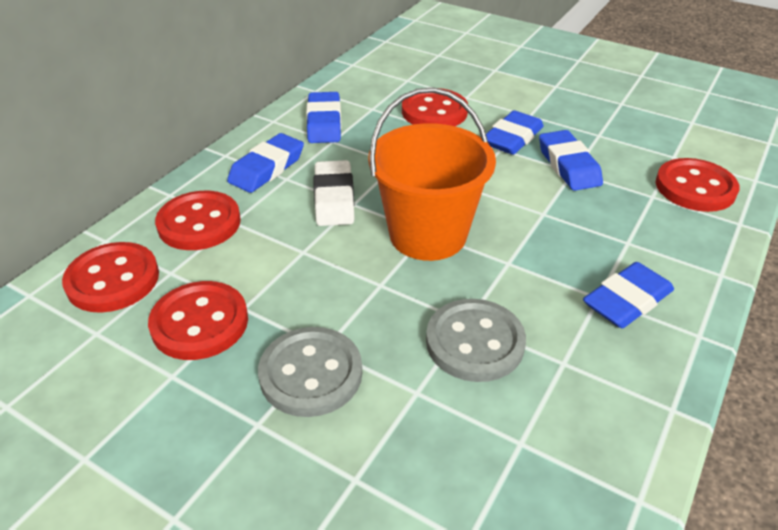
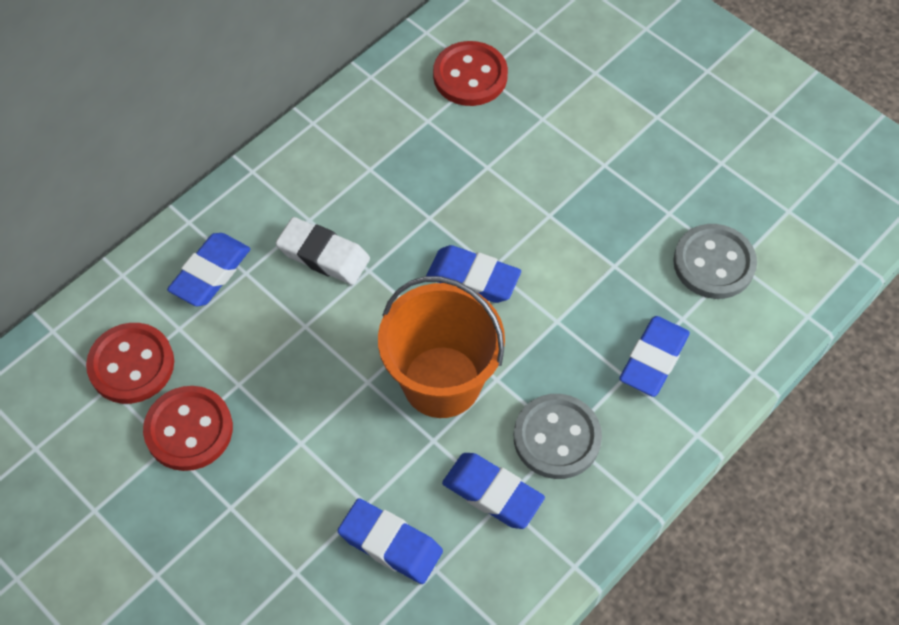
red button: 5 -> 3

